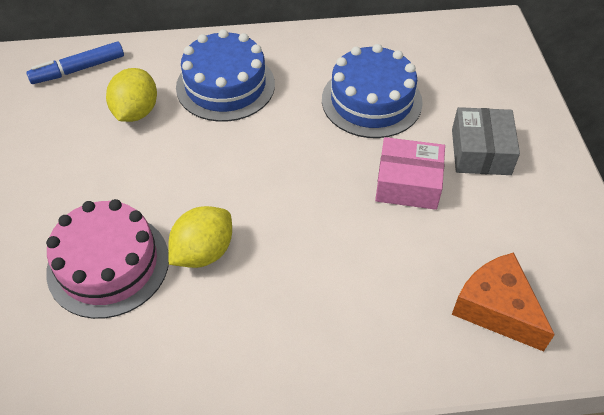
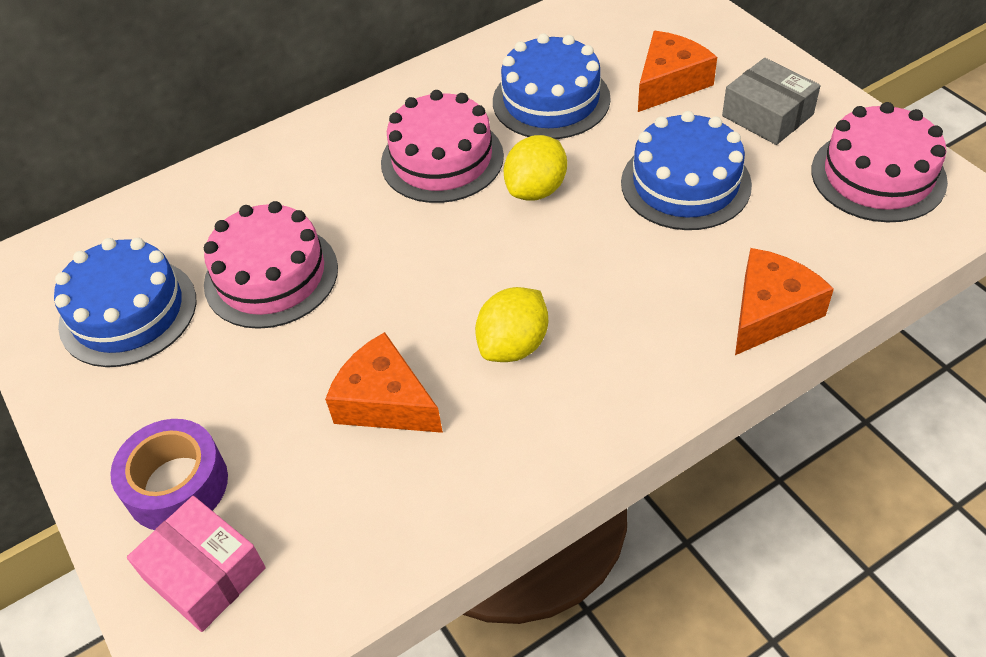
blue cake: 2 -> 3
blue marker: 1 -> 0
orange cheese: 1 -> 3
pink cake: 1 -> 3
purple tape: 0 -> 1

